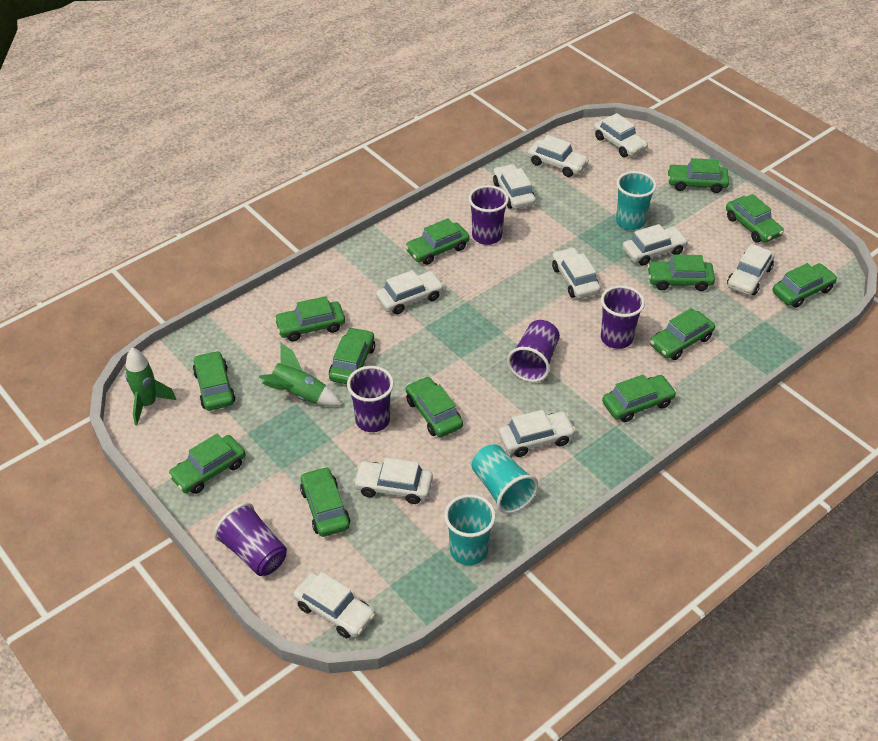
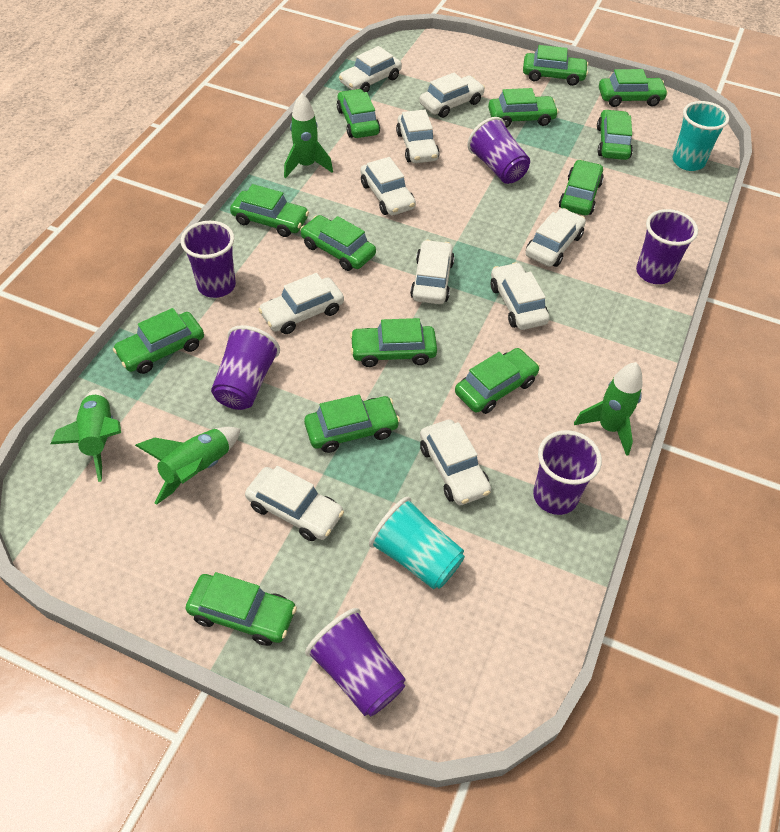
green rocket: 2 -> 4
purple cup: 5 -> 6
turquoise cup: 3 -> 2

